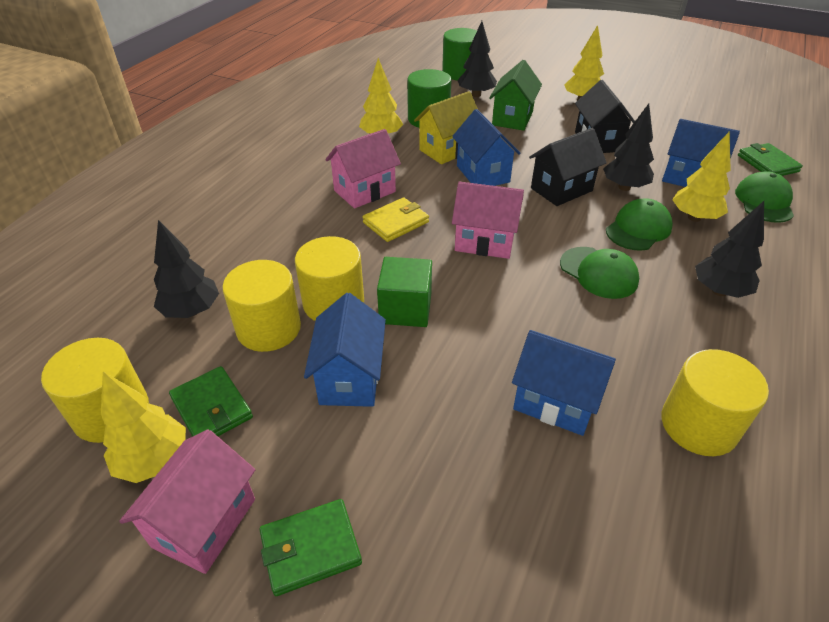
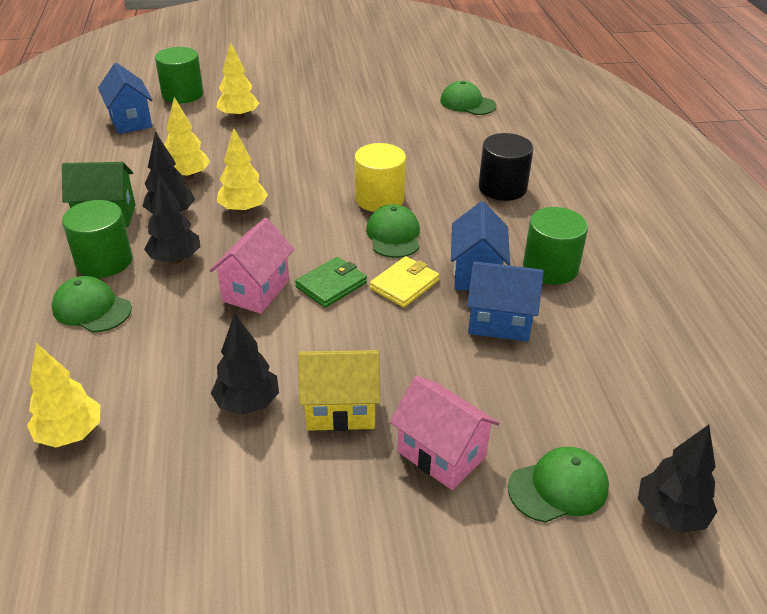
black cylinder: 0 -> 1
black house: 2 -> 0
blue house: 4 -> 3
green cap: 3 -> 4
green cube: 1 -> 0
green cylinder: 2 -> 3
green wallet: 3 -> 1
pink house: 3 -> 2
yellow cylinder: 4 -> 1

